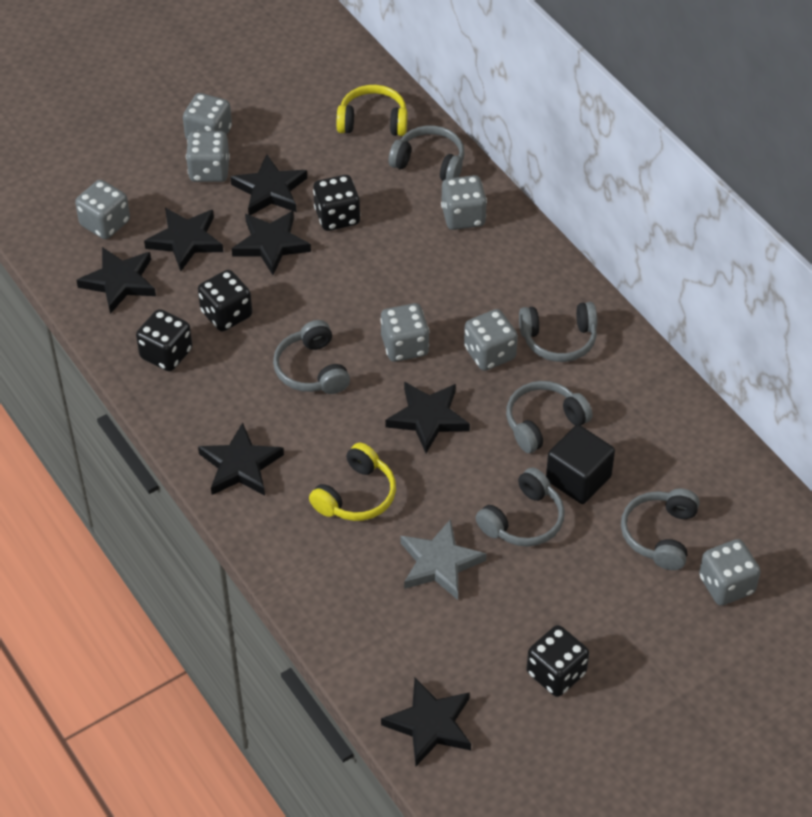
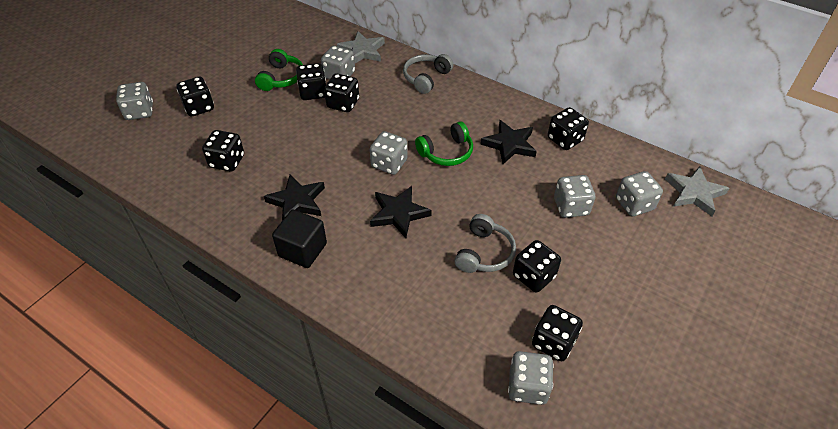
black dice: 4 -> 7
black star: 7 -> 3
green headphones: 0 -> 2
grey dice: 7 -> 6
grey headphones: 6 -> 2
grey star: 1 -> 2
yellow headphones: 2 -> 0

